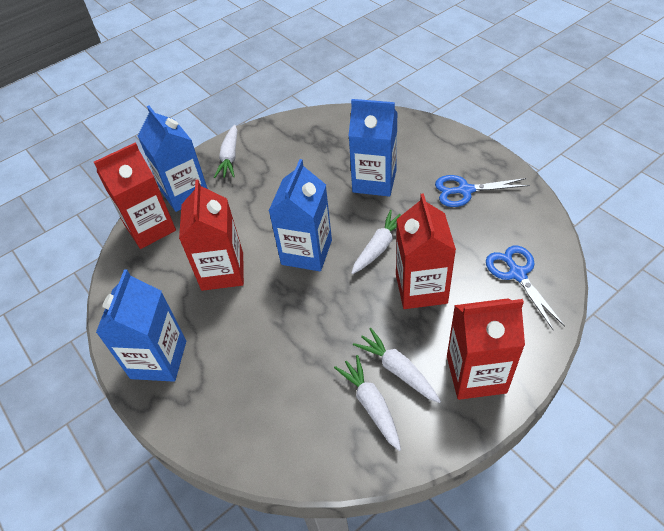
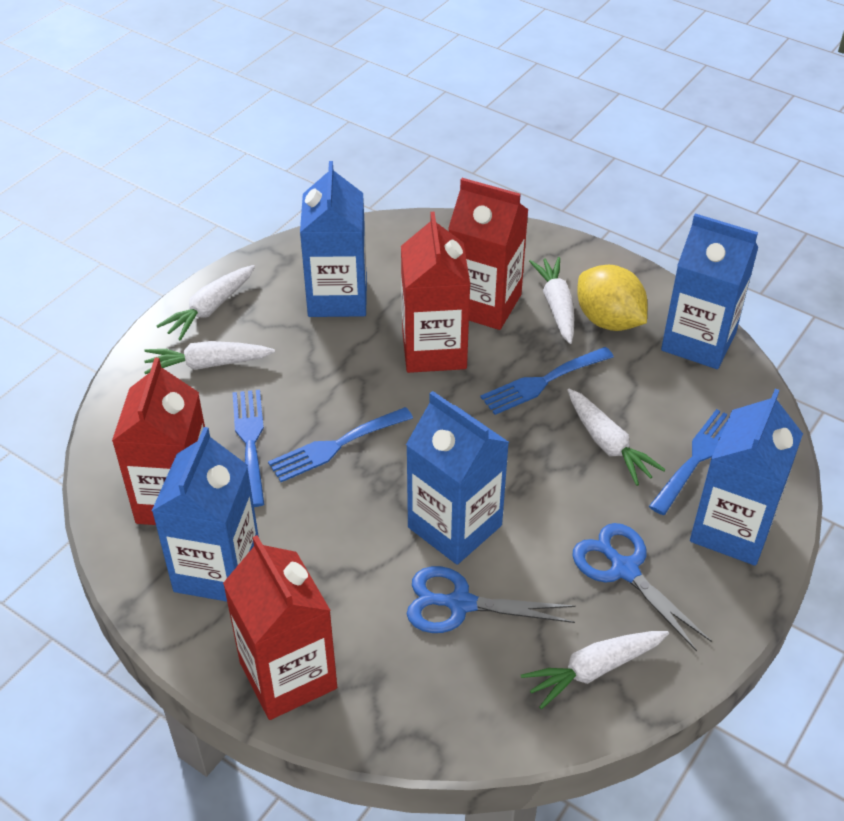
blue carton: 4 -> 5
blue fork: 0 -> 4
white carrot: 4 -> 5
yellow lemon: 0 -> 1

